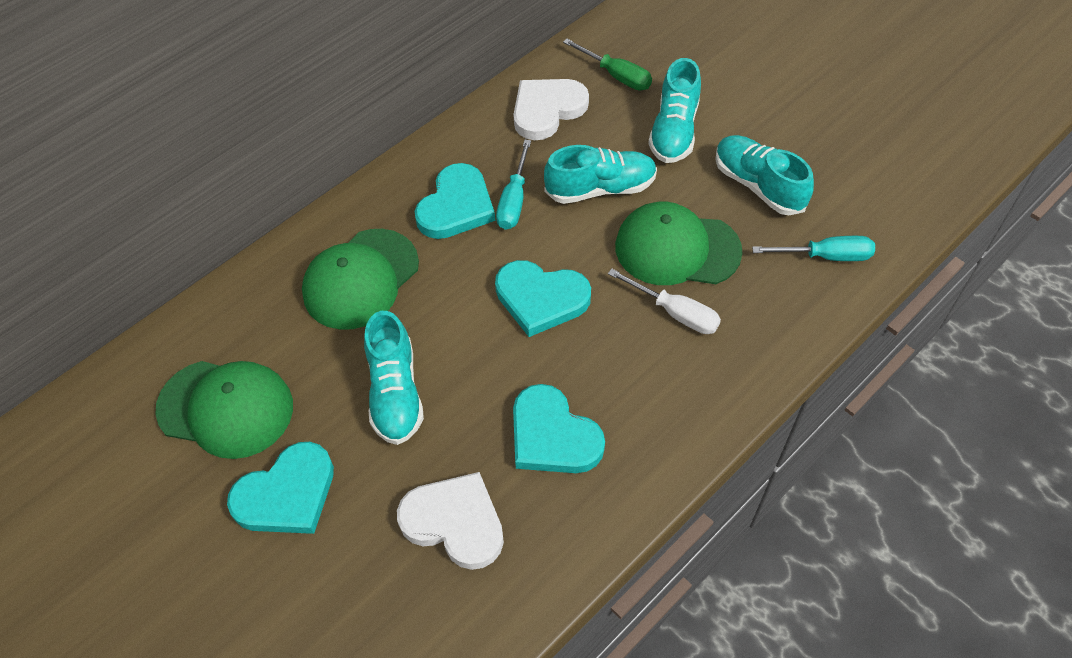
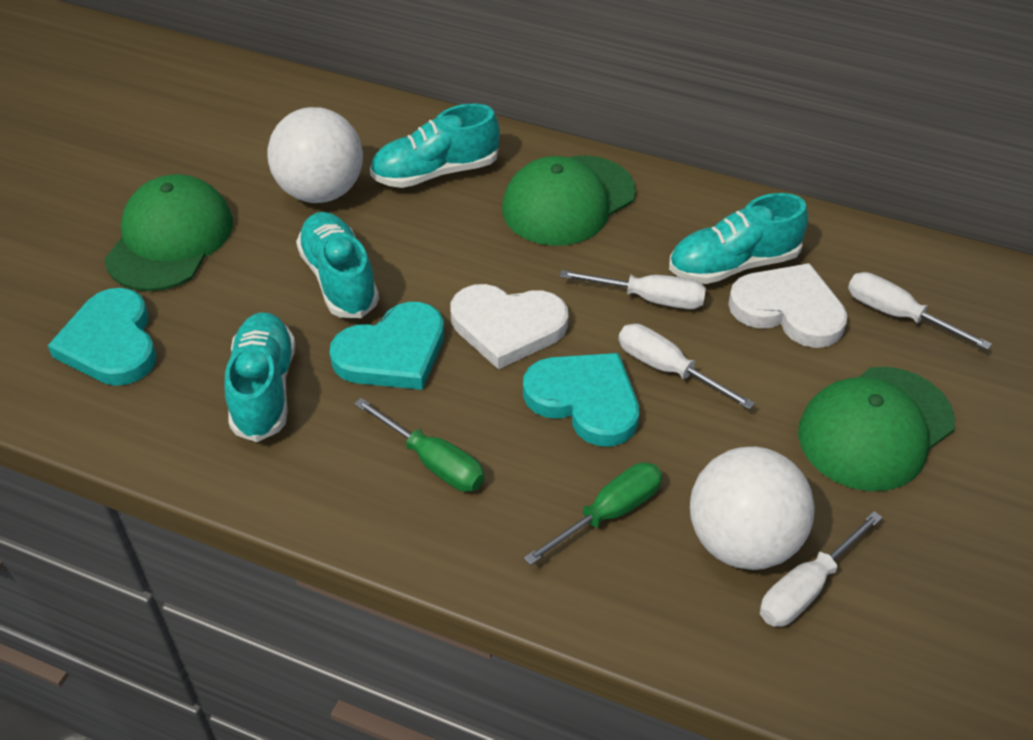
green screwdriver: 1 -> 2
turquoise heart: 4 -> 3
turquoise screwdriver: 2 -> 0
white ball: 0 -> 2
white screwdriver: 1 -> 4

